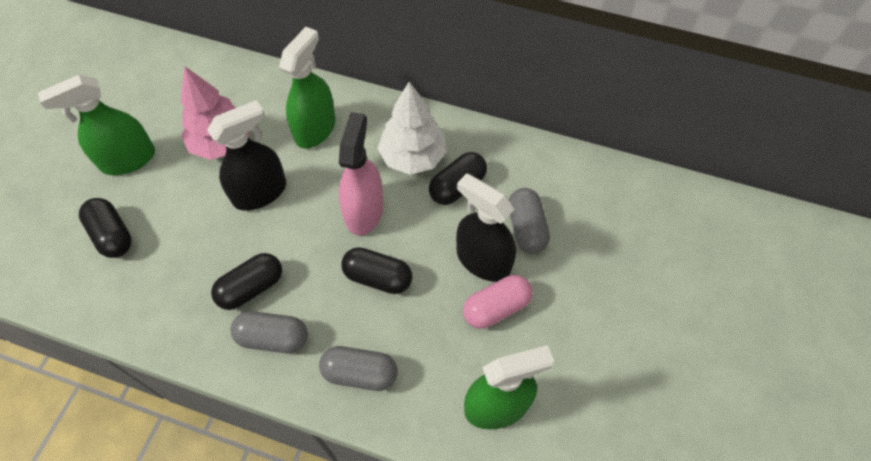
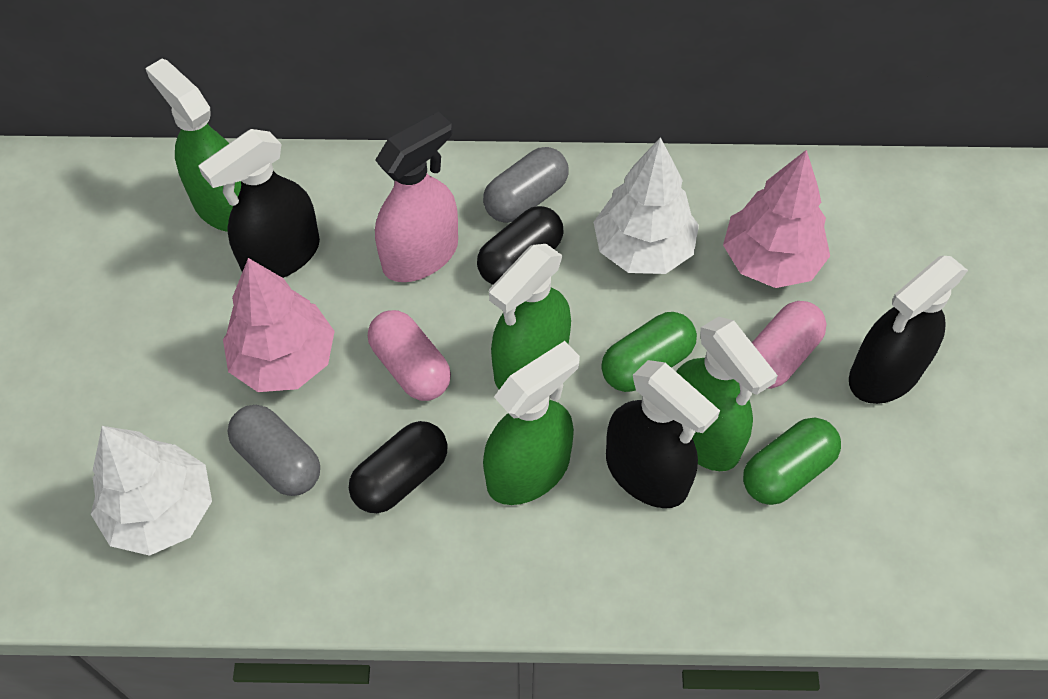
black capsule: 4 -> 2
black spray bottle: 2 -> 3
green capsule: 0 -> 2
green spray bottle: 3 -> 4
grey capsule: 3 -> 2
pink capsule: 1 -> 2
pink tree: 1 -> 2
white tree: 1 -> 2

